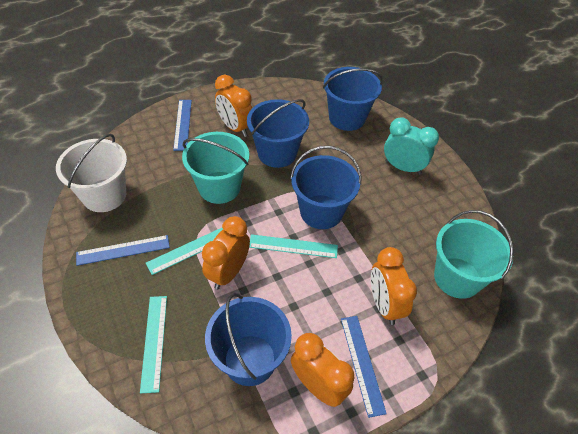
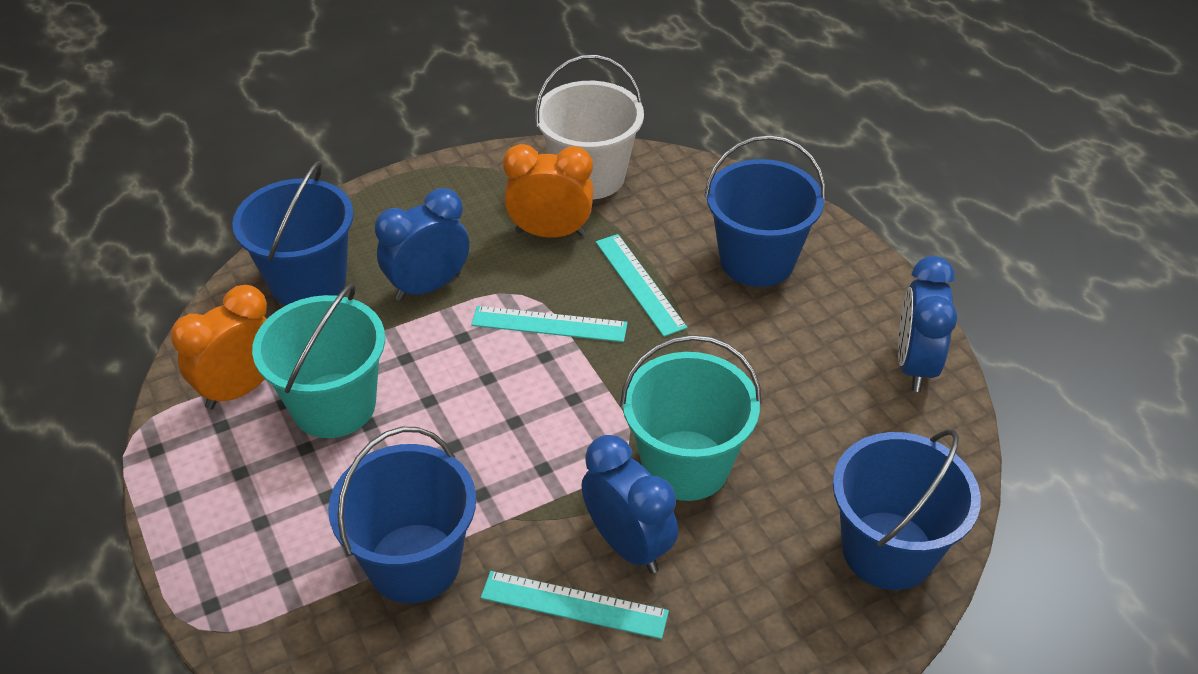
blue clock: 0 -> 3
blue ruler: 3 -> 0
orange clock: 4 -> 2
turquoise clock: 1 -> 0

